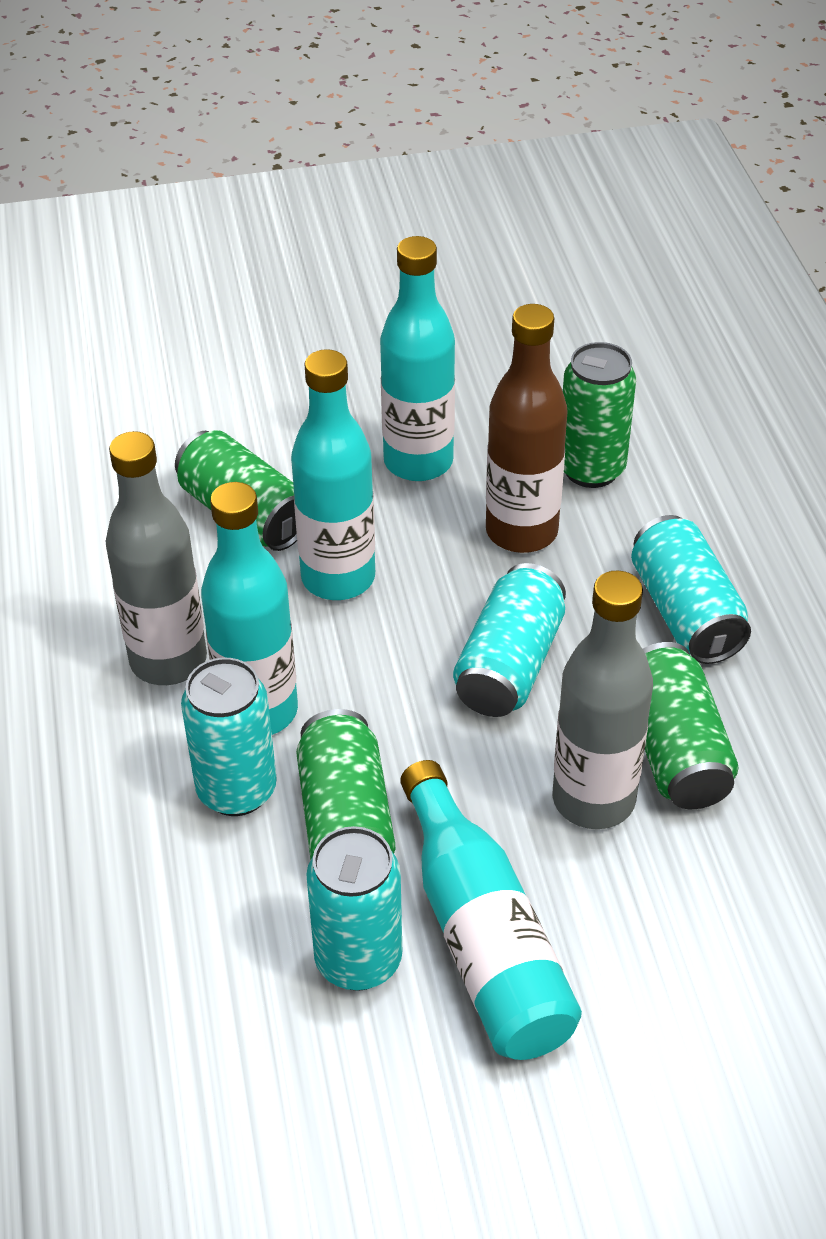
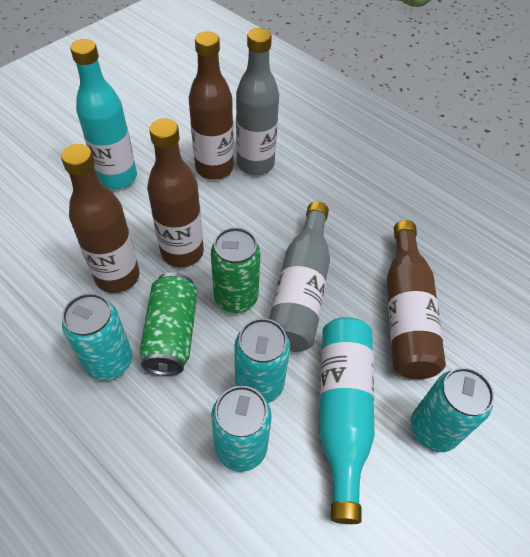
brown bottle: 1 -> 4
green can: 4 -> 2
turquoise bottle: 4 -> 2

